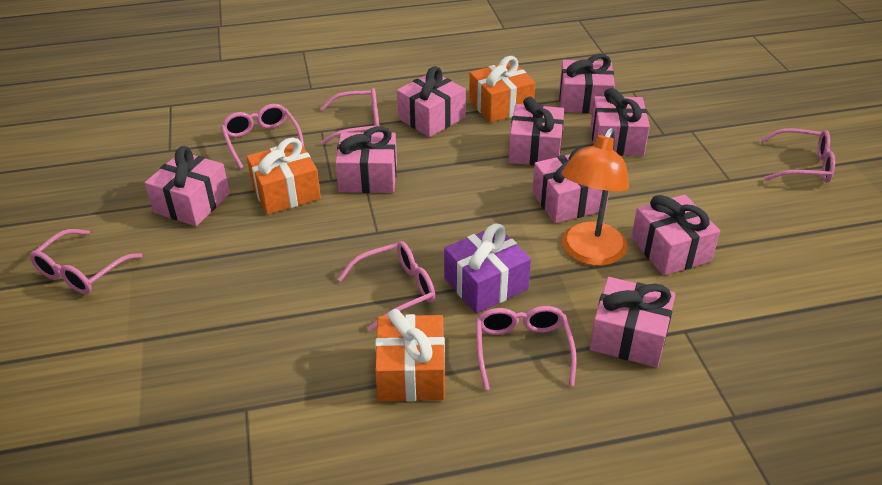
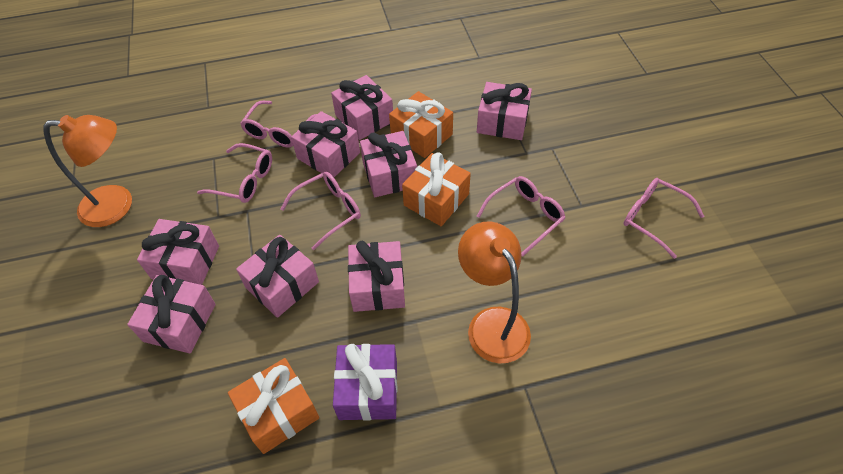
orange lamp: 1 -> 2
pink gift: 9 -> 8
pink glasses: 6 -> 5

